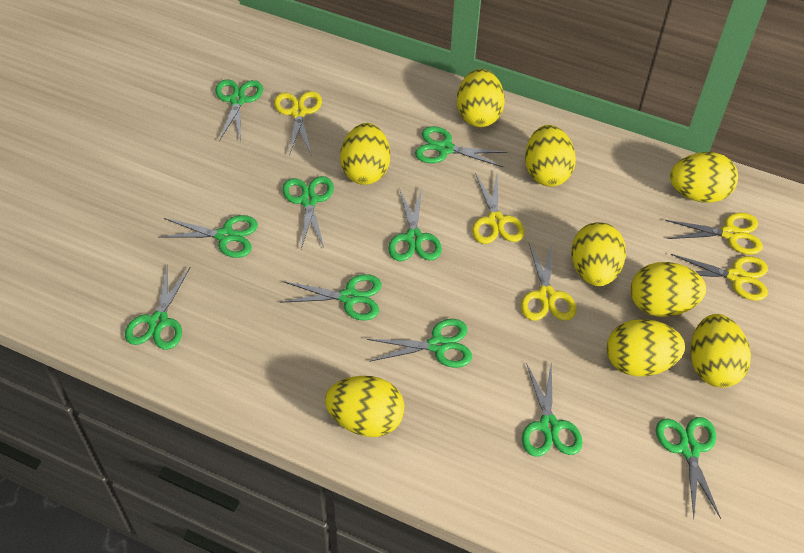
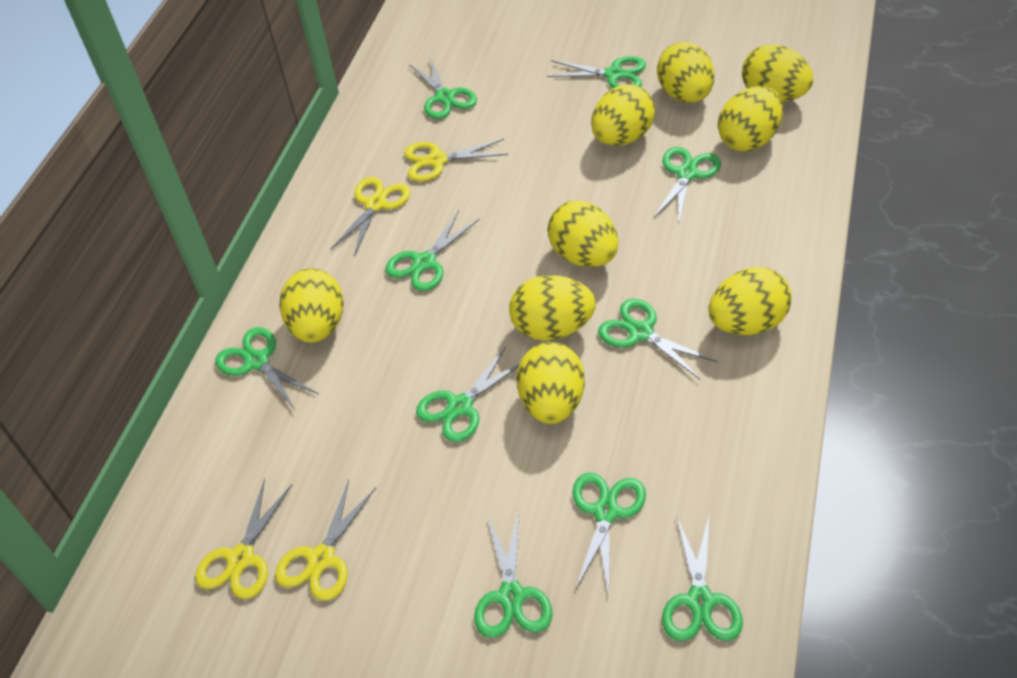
yellow scissors: 5 -> 4

